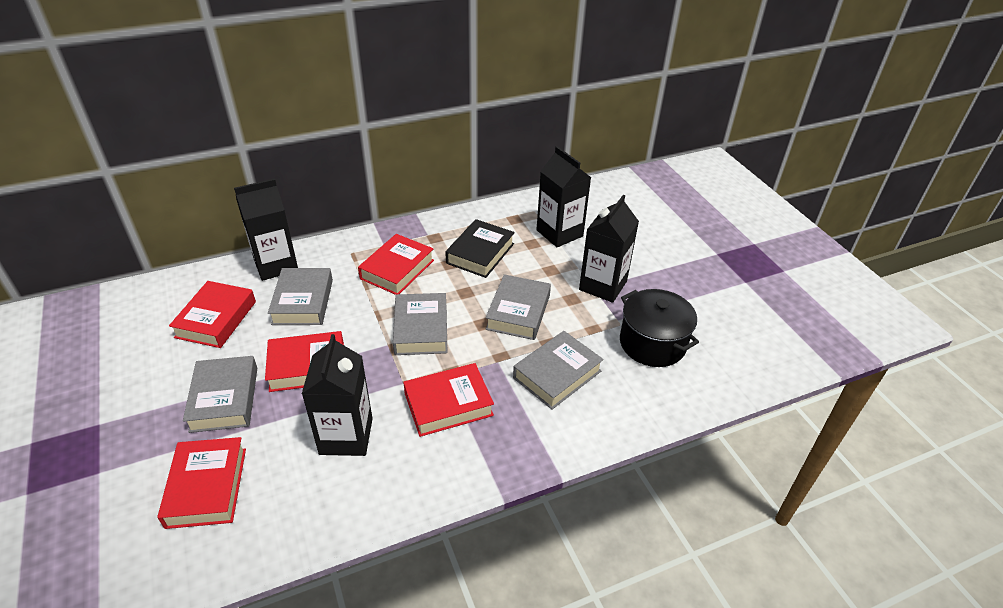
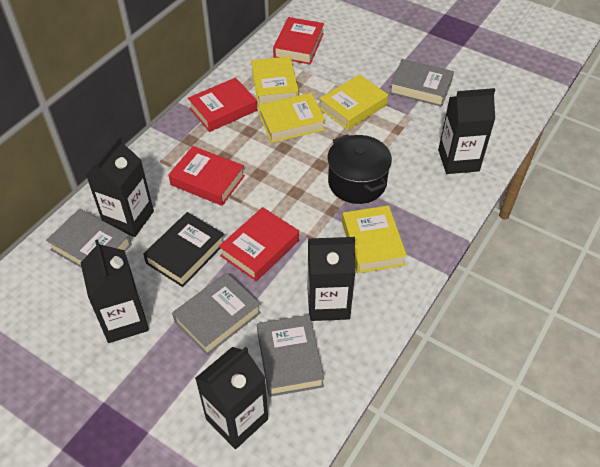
black carton: 4 -> 5
grey book: 5 -> 4
red book: 5 -> 4
yellow book: 0 -> 4

